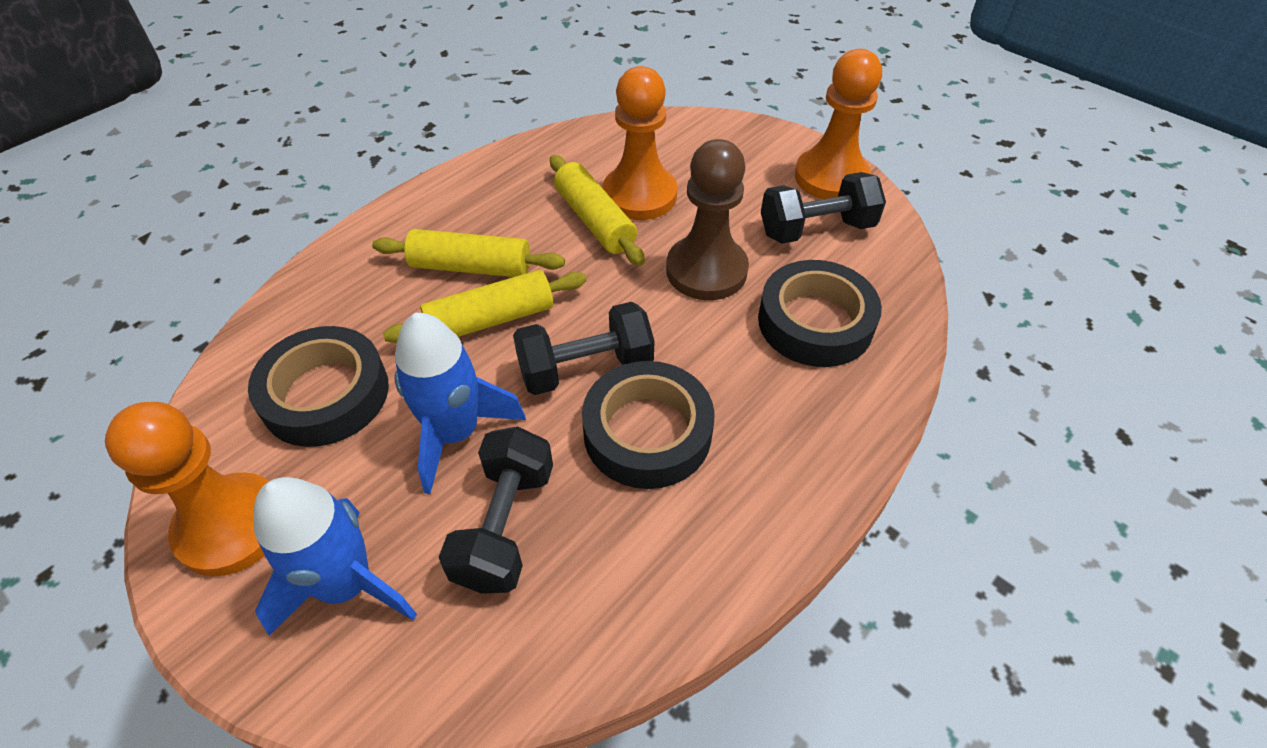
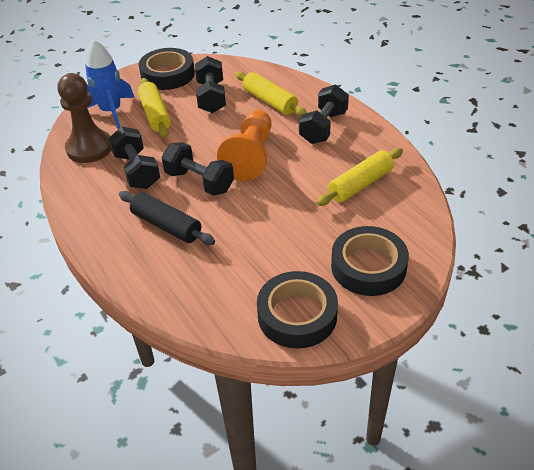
black dumbbell: 3 -> 4
black rolling pin: 0 -> 1
blue rocket: 2 -> 1
orange pawn: 3 -> 1

